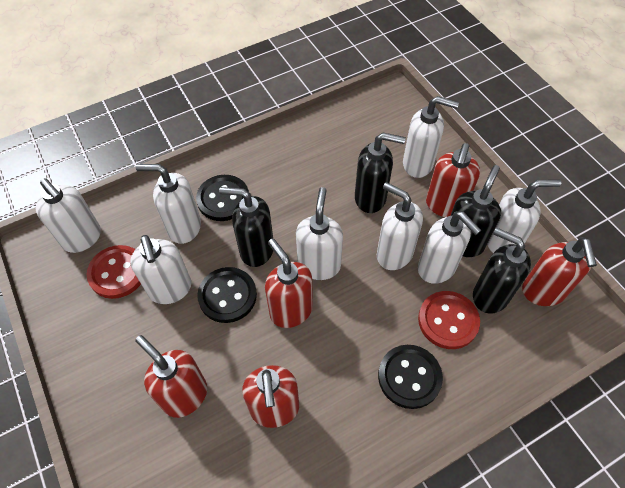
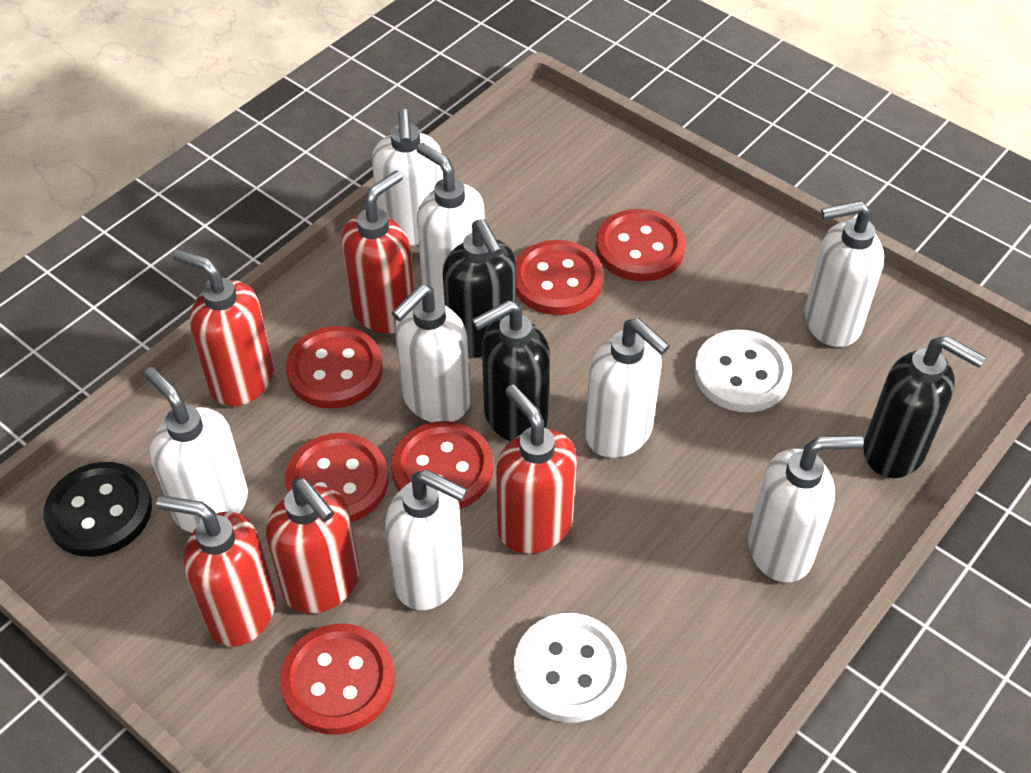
black button: 3 -> 1
black soap dispenser: 4 -> 3
red button: 2 -> 6
white button: 0 -> 2

